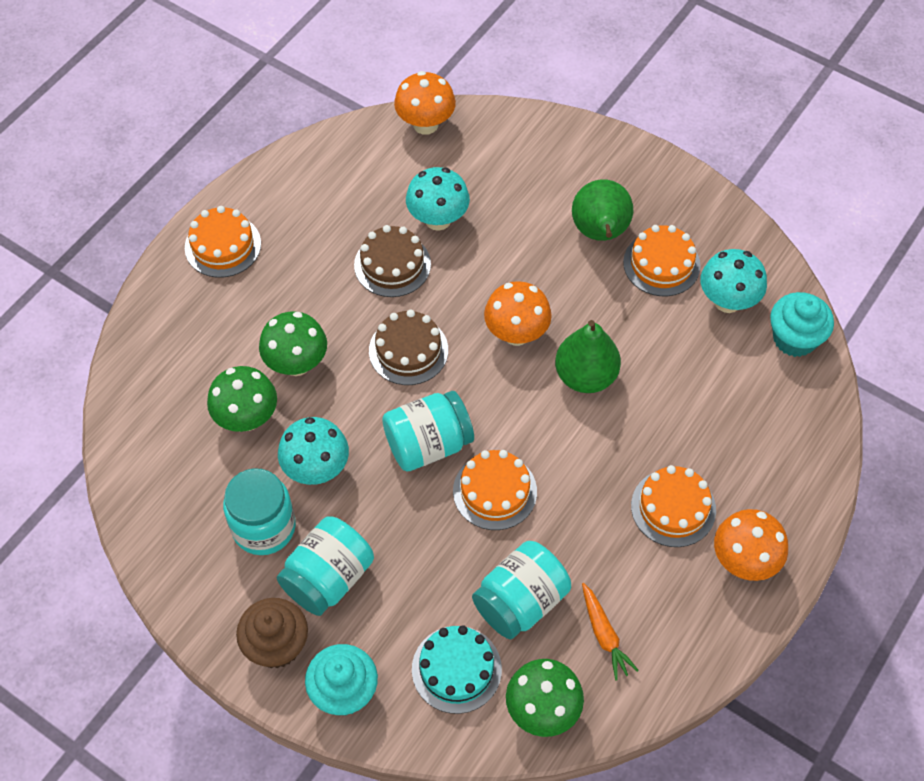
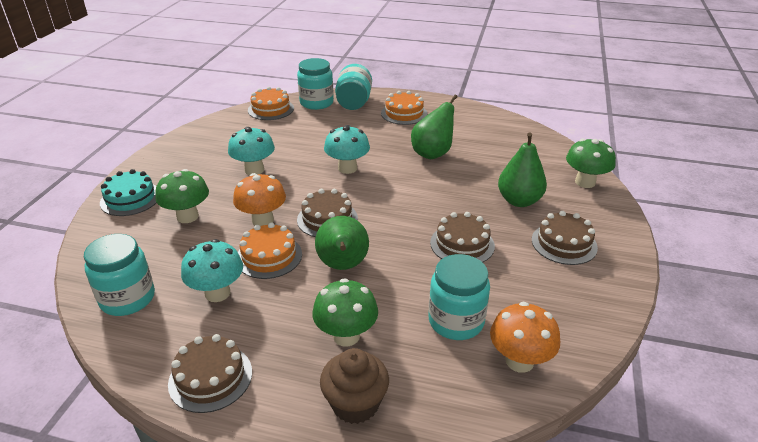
brown cake: 2 -> 4
green pear: 2 -> 3
orange cake: 4 -> 3
orange carrot: 1 -> 0
orange mushroom: 3 -> 2
turquoise cupcake: 2 -> 0

